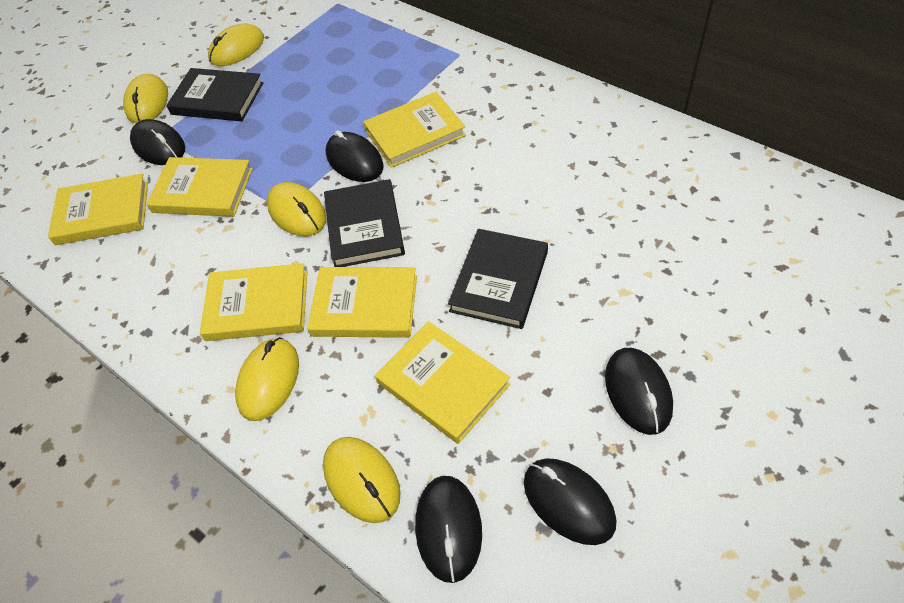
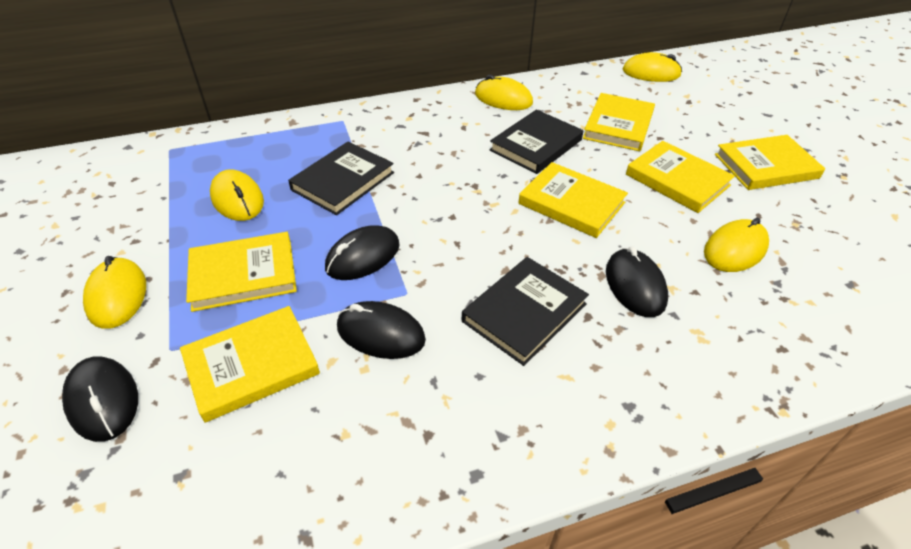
black mouse: 5 -> 4

